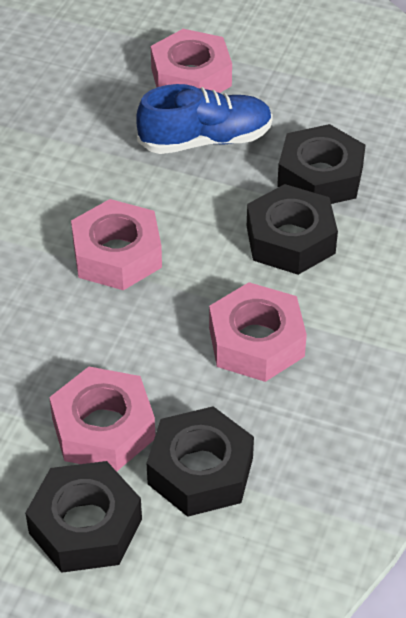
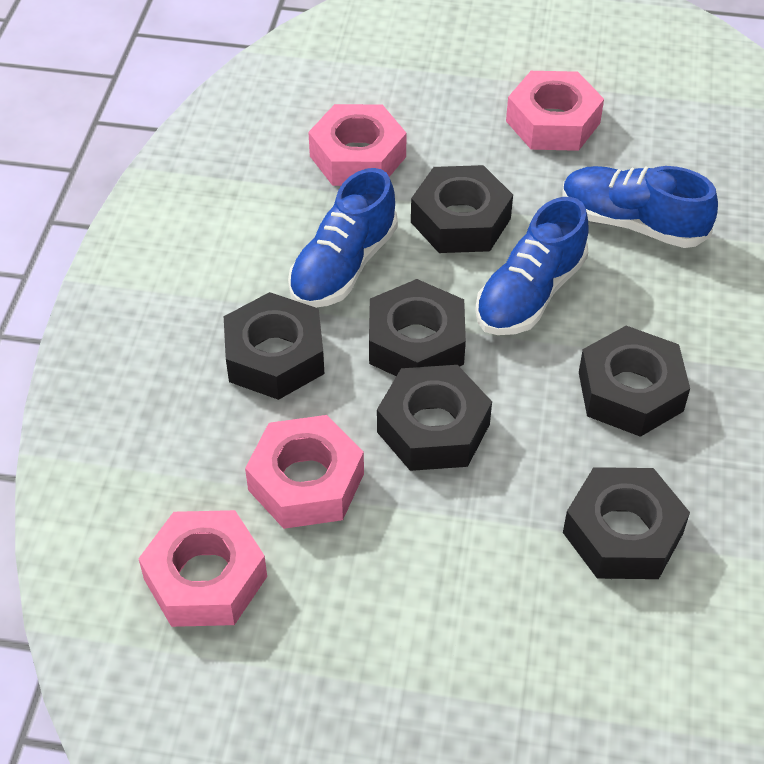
black nut: 4 -> 6
blue shoe: 1 -> 3

